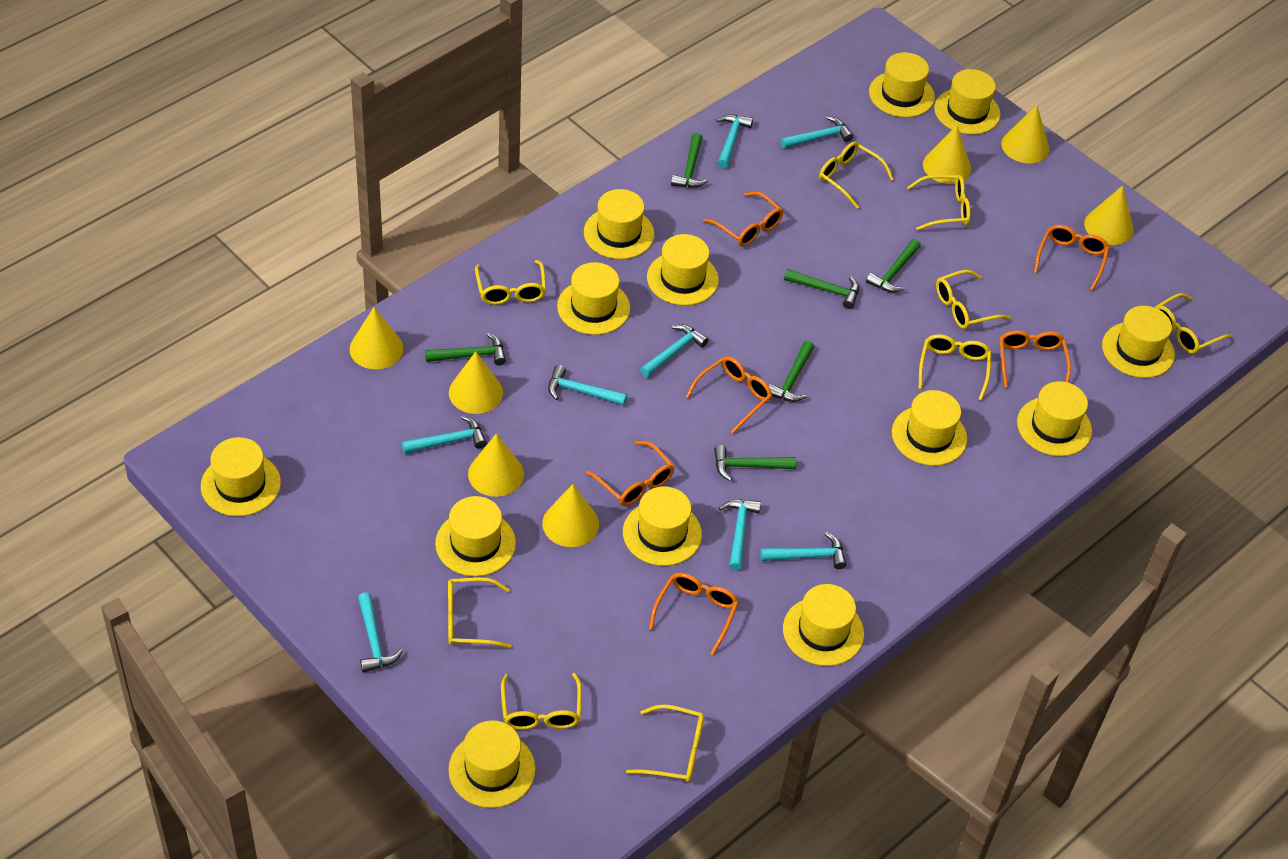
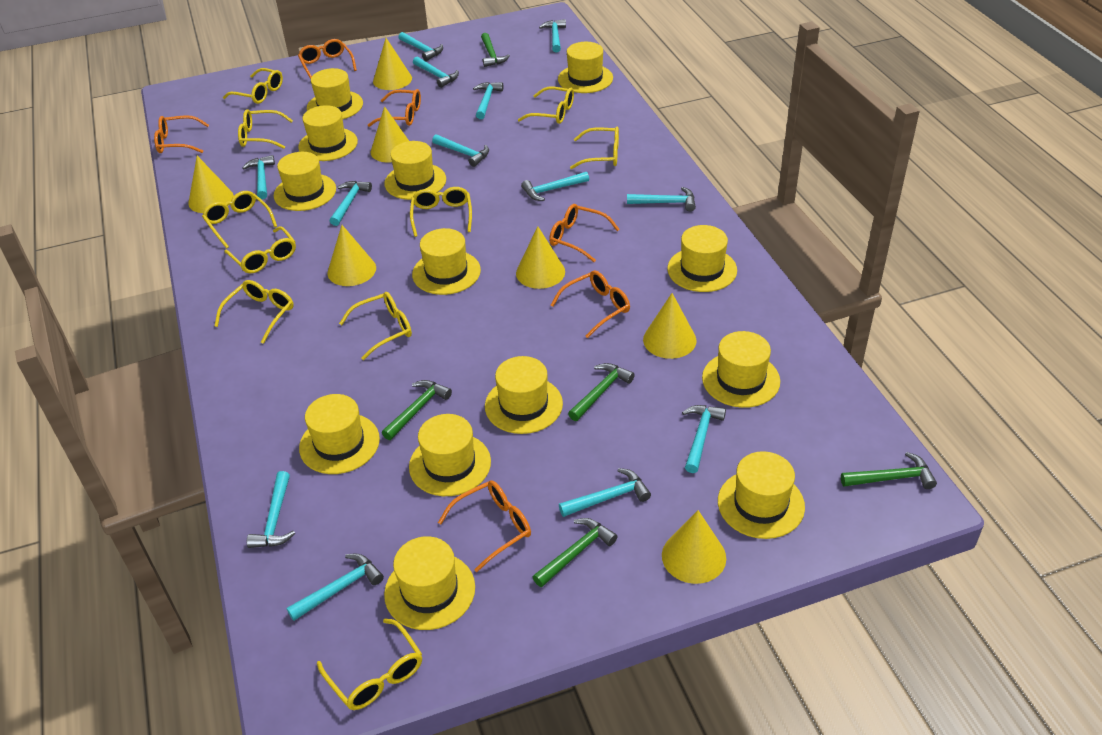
green hammer: 6 -> 5
turquoise hammer: 8 -> 13
yellow glasses: 9 -> 10

